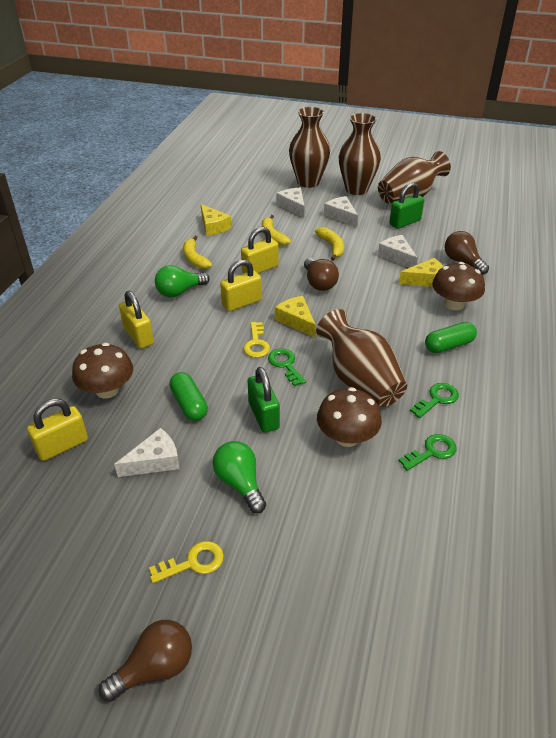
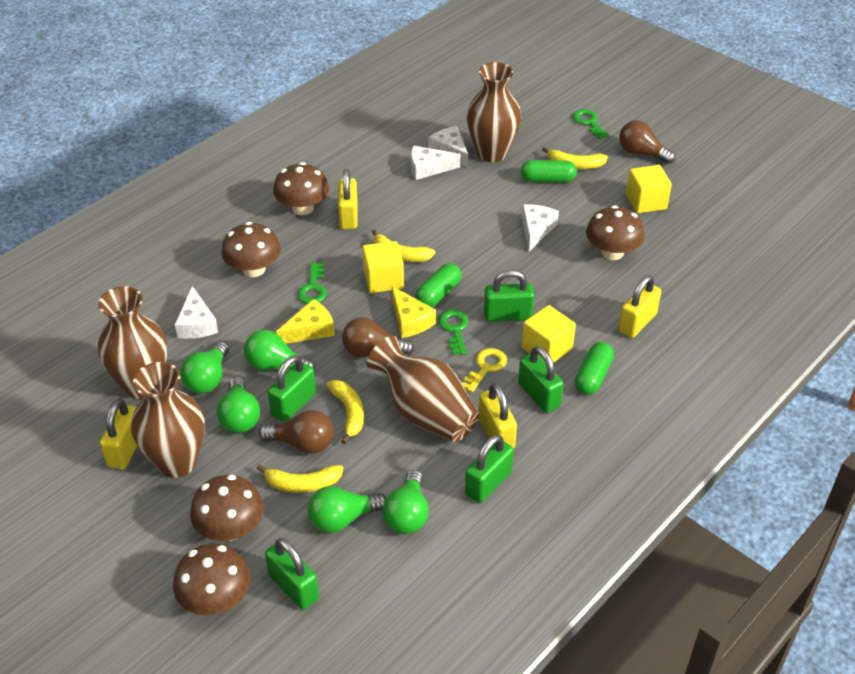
brown mushroom: 3 -> 5
green capsule: 2 -> 3
green light bulb: 2 -> 5
green padlock: 2 -> 5
yellow banana: 3 -> 4
yellow cheese: 3 -> 2
yellow cube: 0 -> 3
yellow key: 2 -> 1

